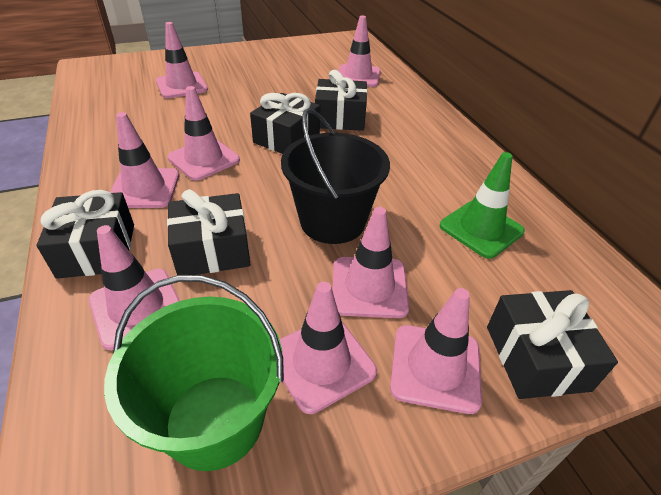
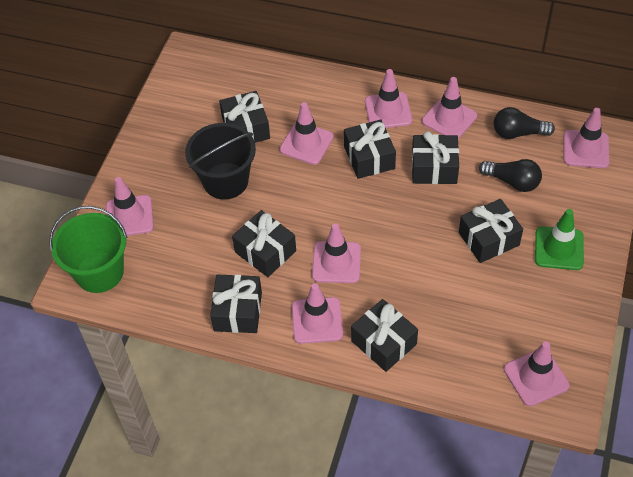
black gift: 5 -> 7
black light bulb: 0 -> 2

